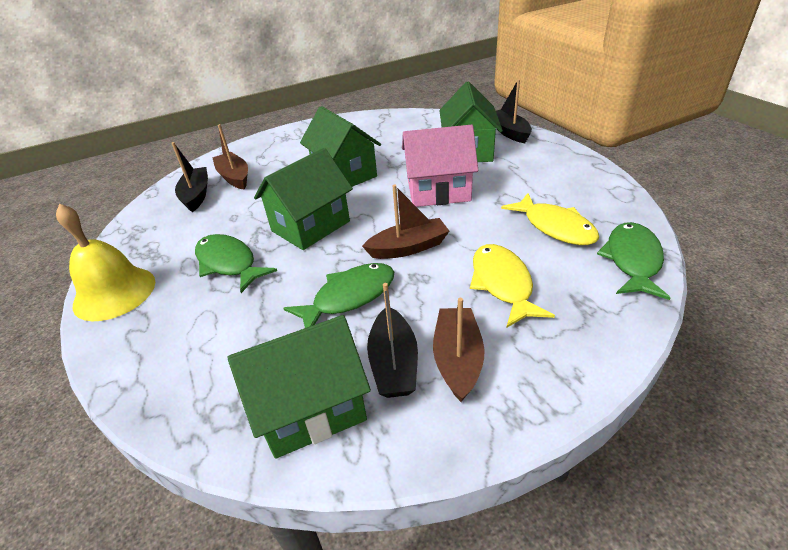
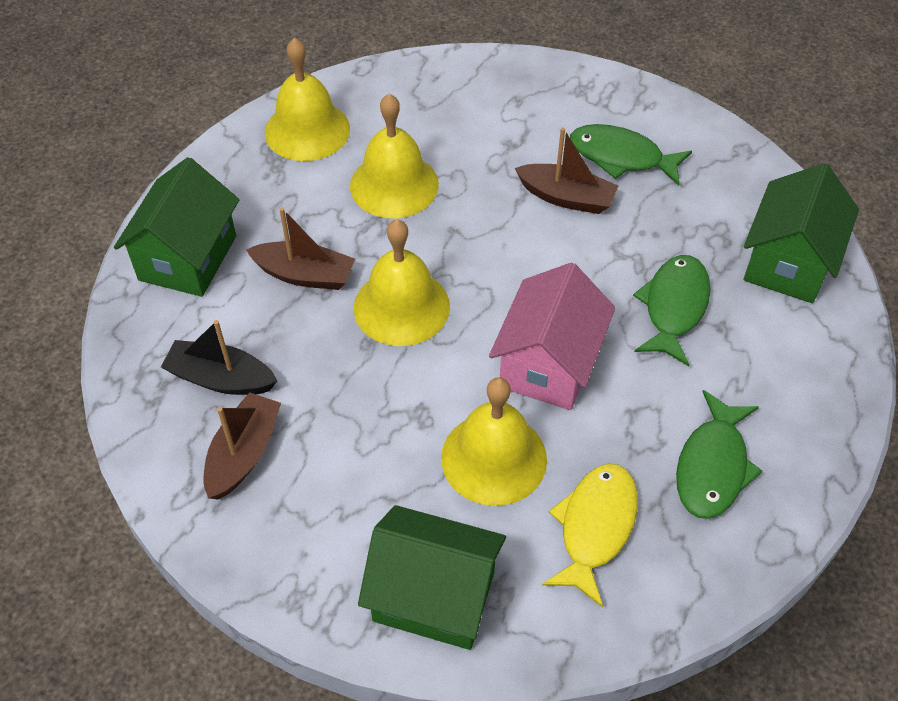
black boat: 3 -> 1
green house: 4 -> 3
yellow bell: 1 -> 4
yellow fish: 2 -> 1

